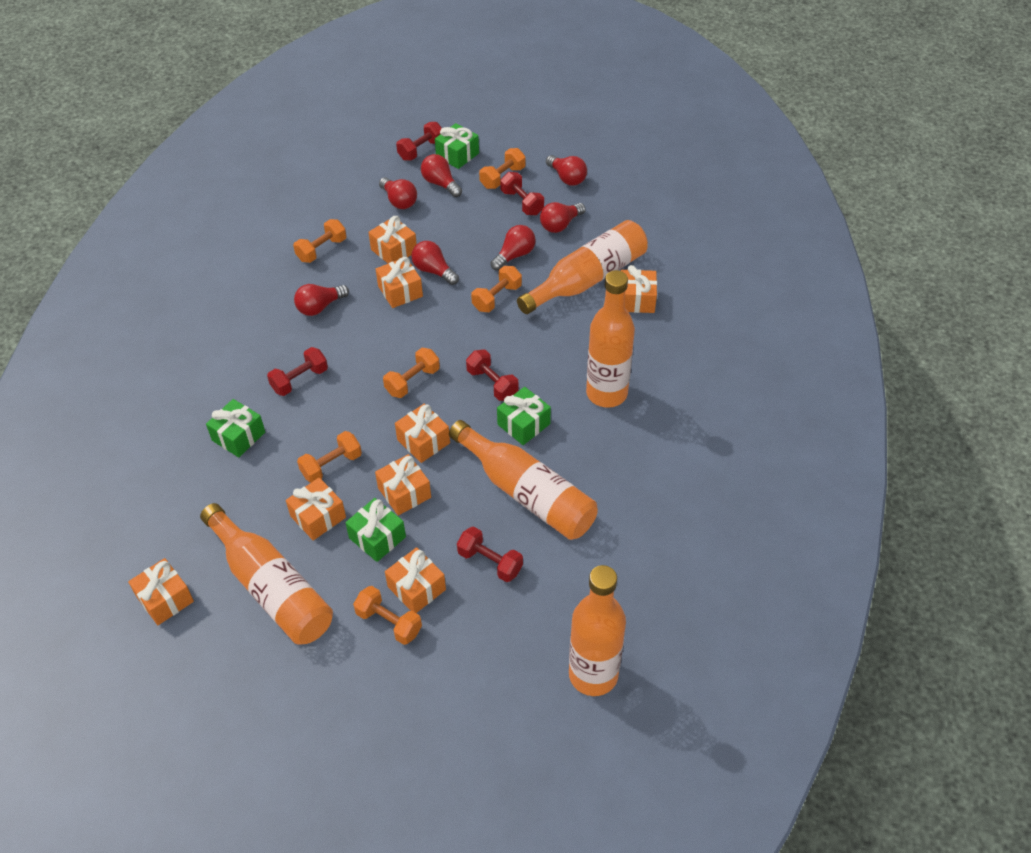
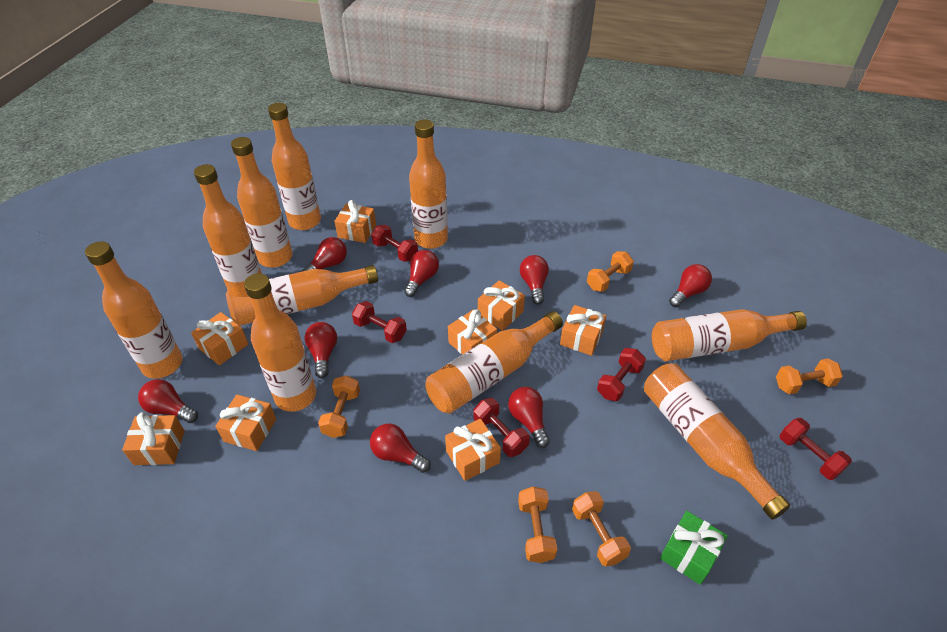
green gift: 4 -> 1
orange bottle: 5 -> 10
orange dumbbell: 6 -> 5
red light bulb: 7 -> 8

